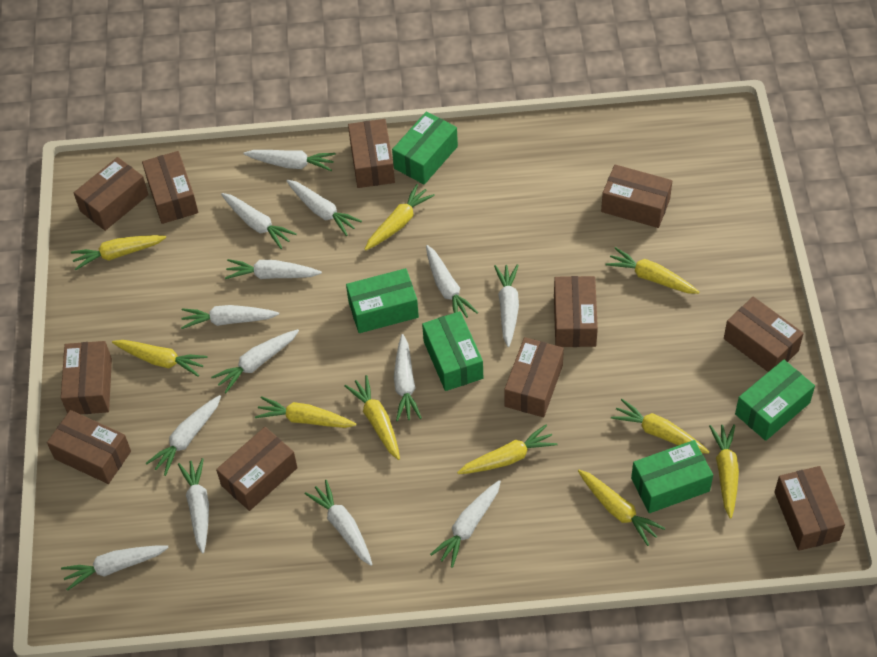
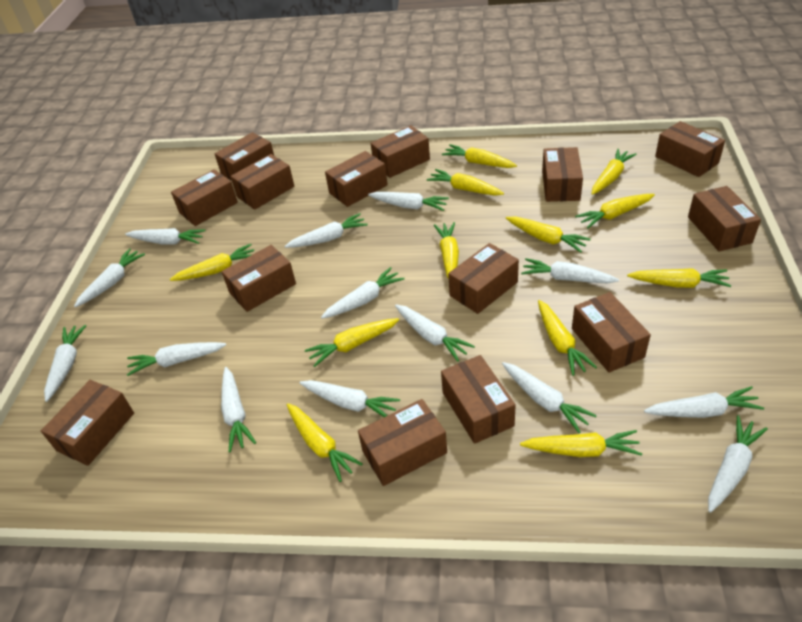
brown box: 11 -> 14
green box: 5 -> 0
yellow carrot: 10 -> 12

